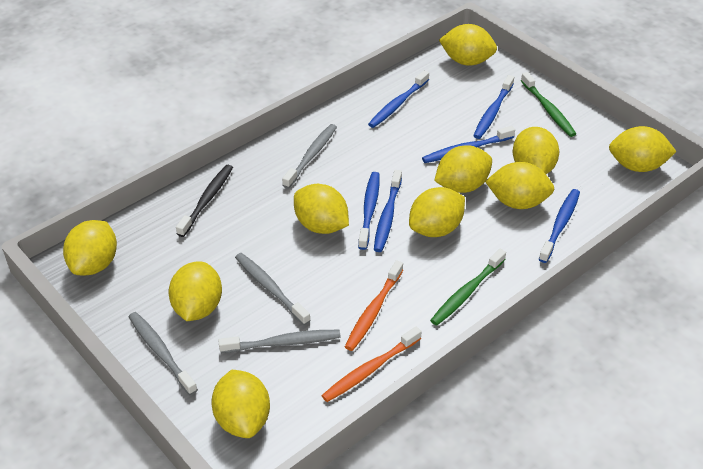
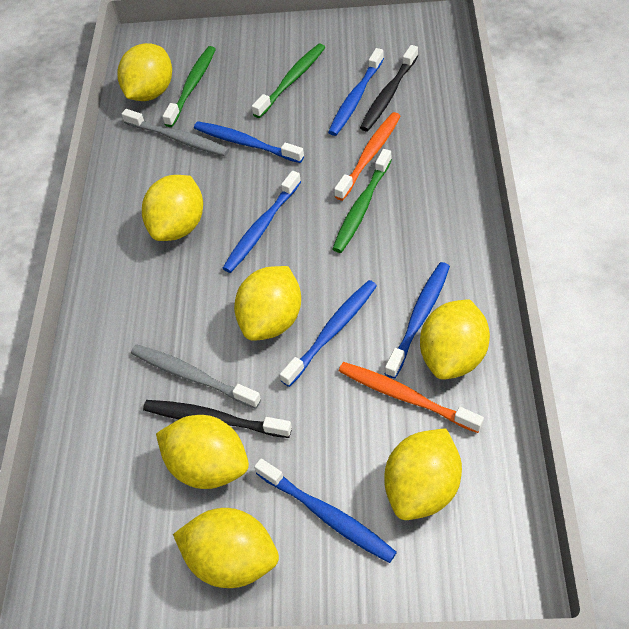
black toothbrush: 1 -> 2
green toothbrush: 2 -> 3
grey toothbrush: 4 -> 2
yellow lemon: 10 -> 7

